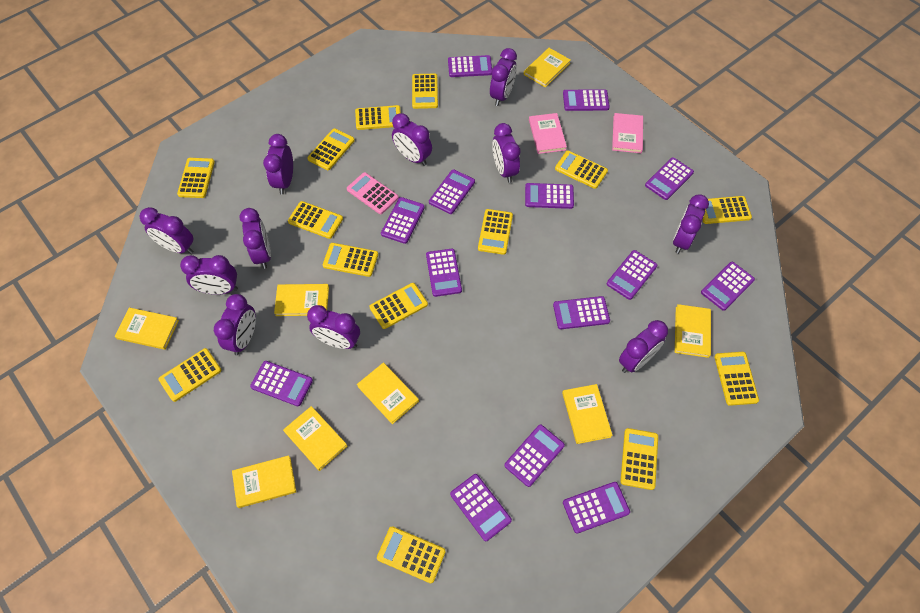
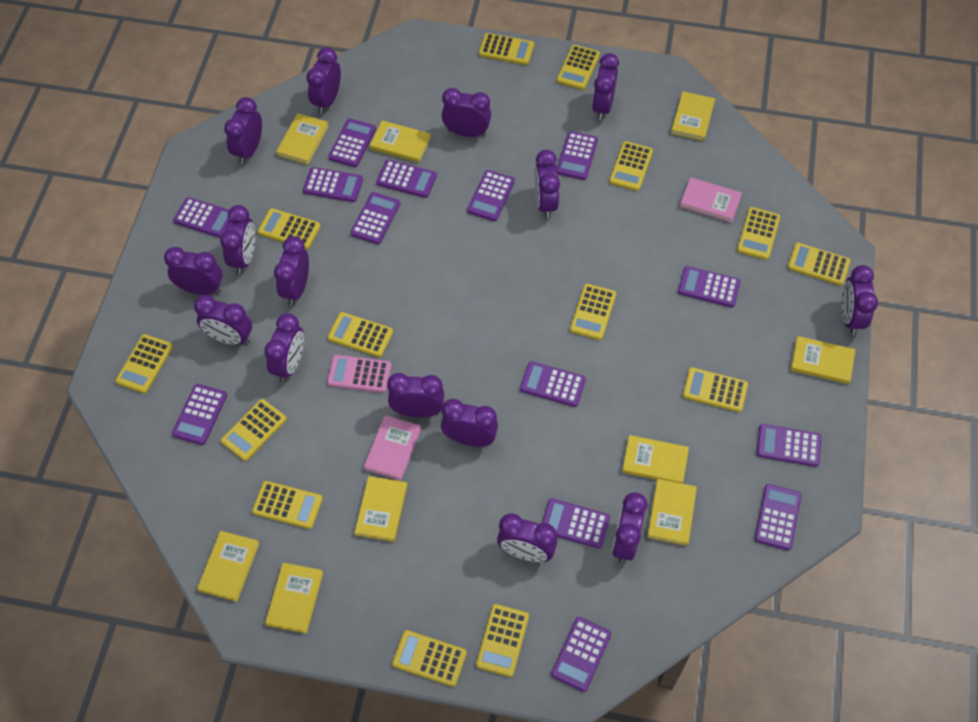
purple clock: 11 -> 15
yellow book: 8 -> 9

